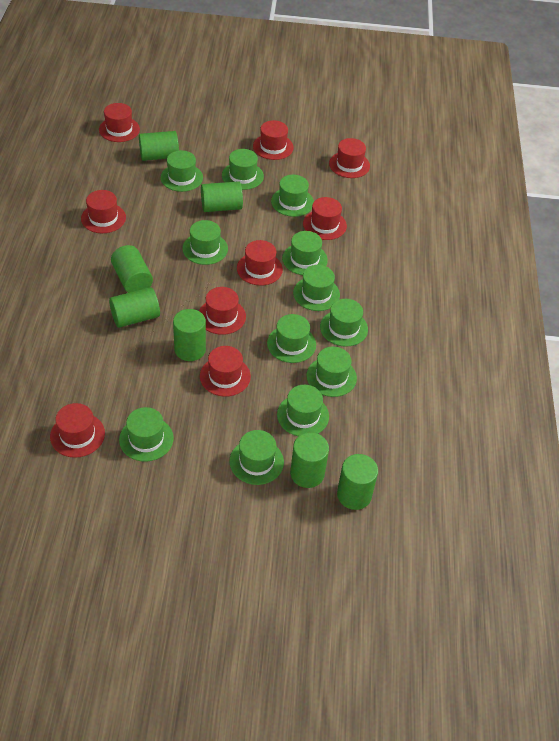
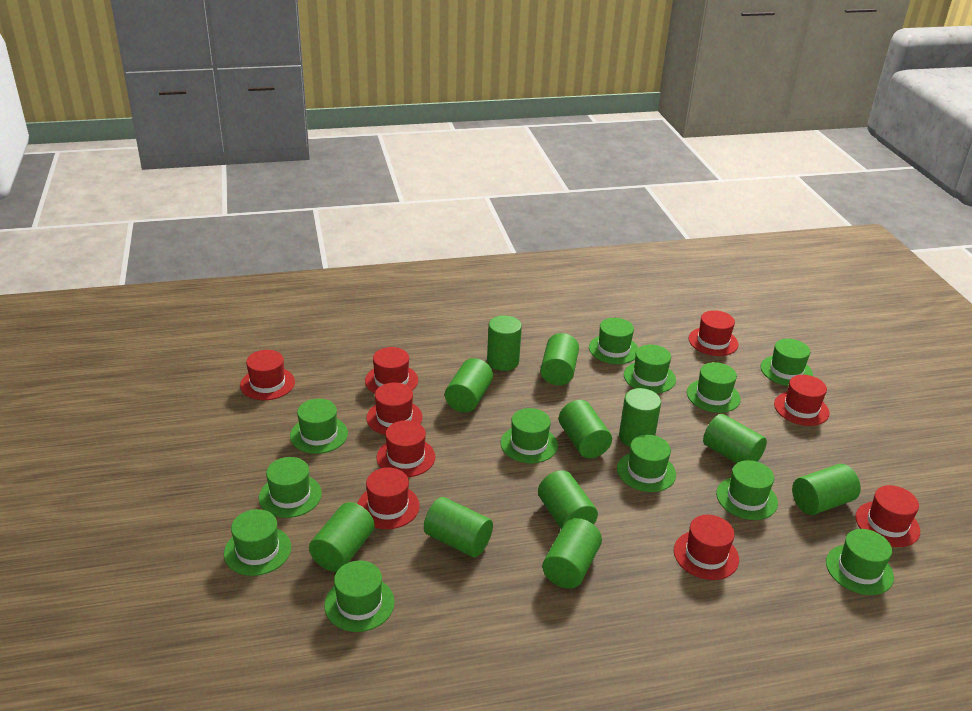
green cylinder: 7 -> 11

